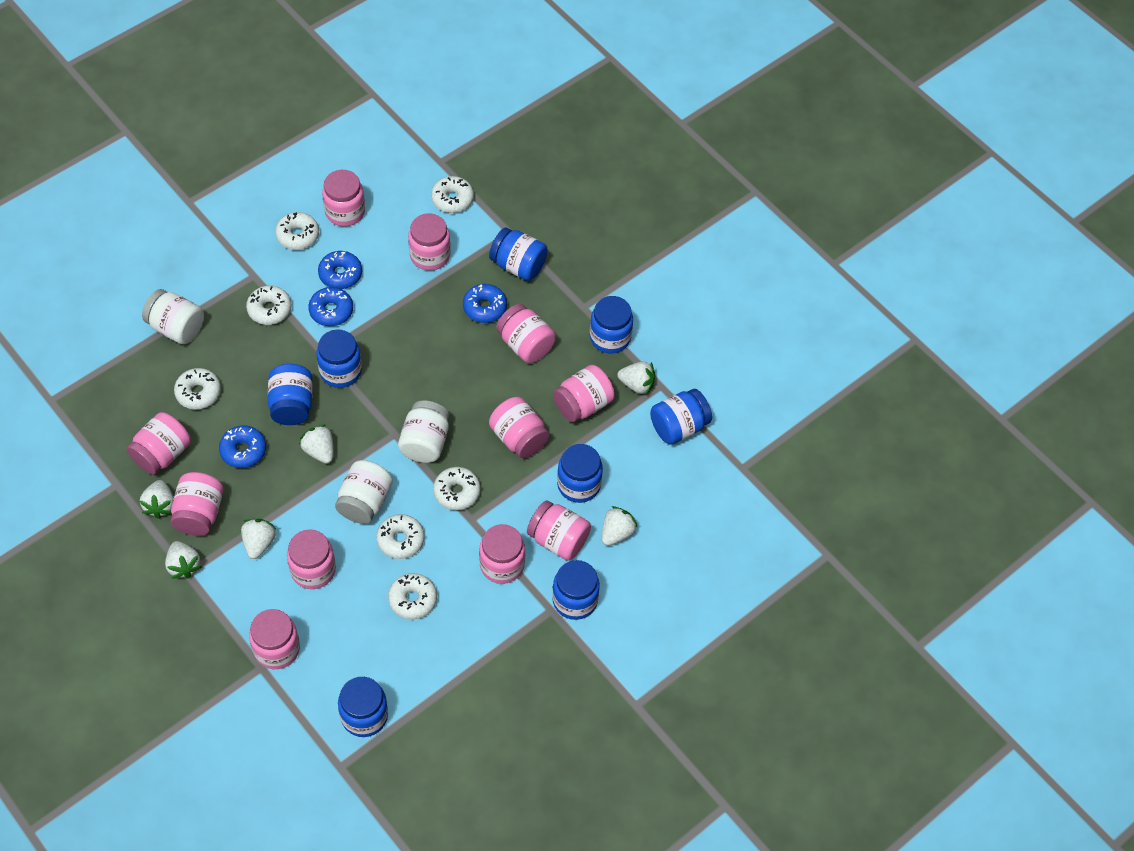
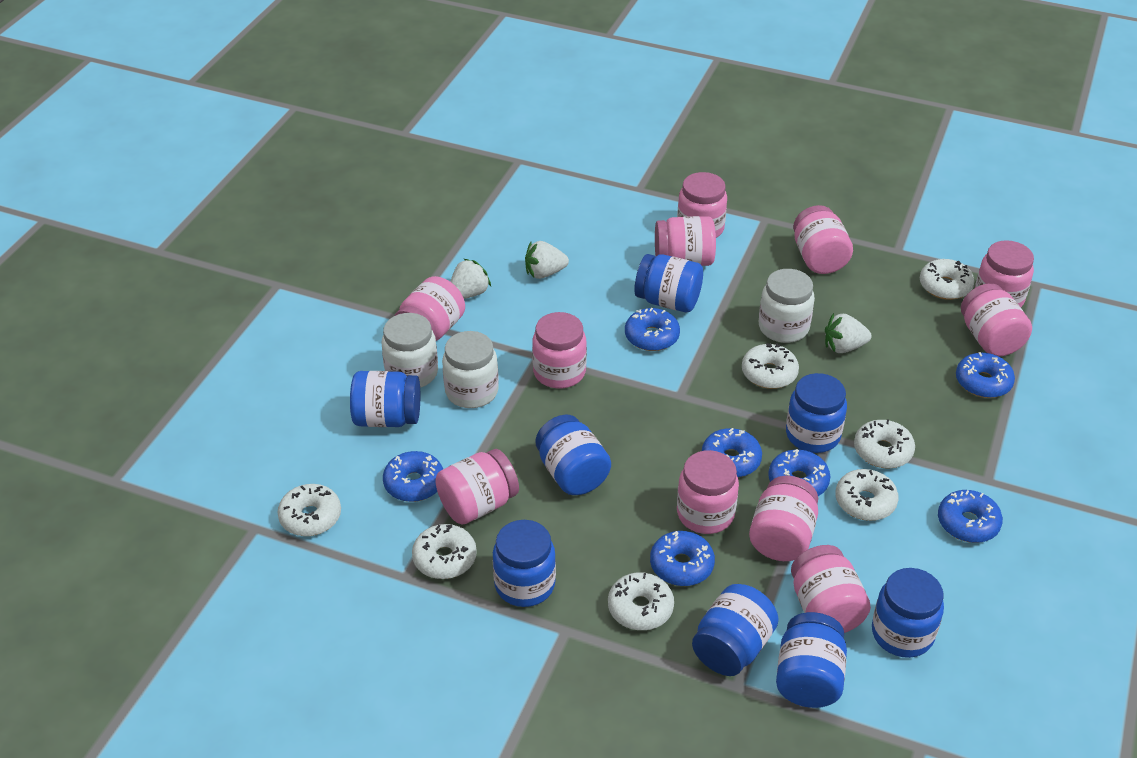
blue donut: 4 -> 7
white strawberry: 6 -> 3

